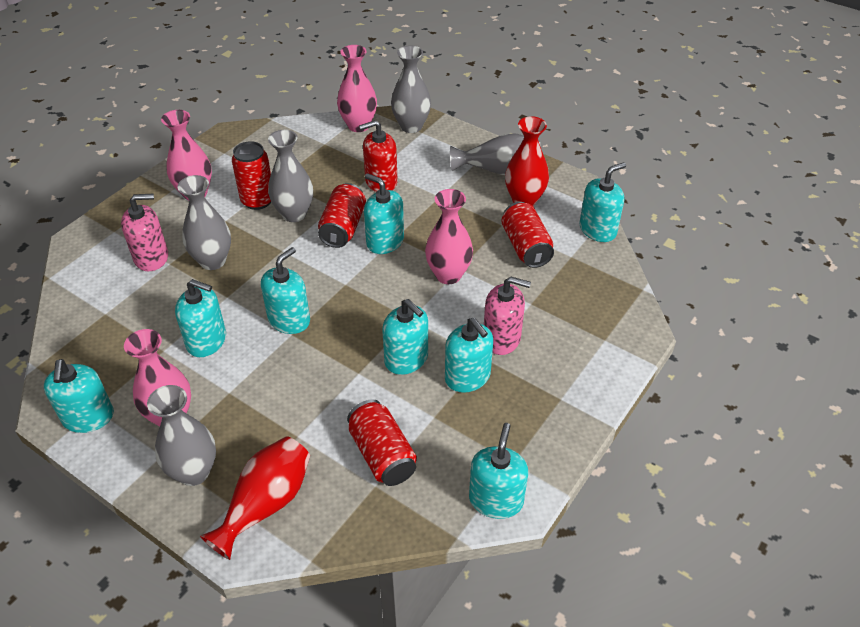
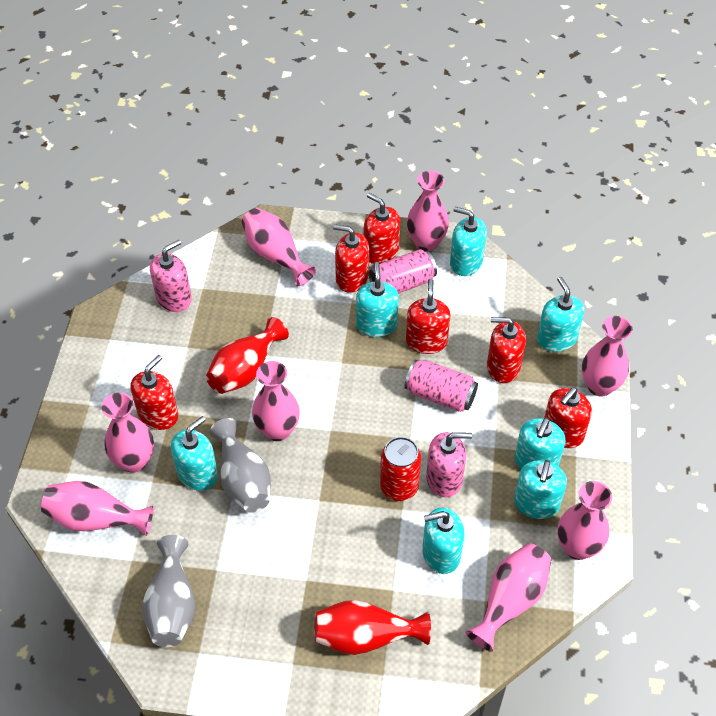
grey vase: 5 -> 2
pink can: 0 -> 2
pink vase: 4 -> 8
red can: 4 -> 1
red soap dispenser: 1 -> 6
turquoise soap dispenser: 8 -> 7

